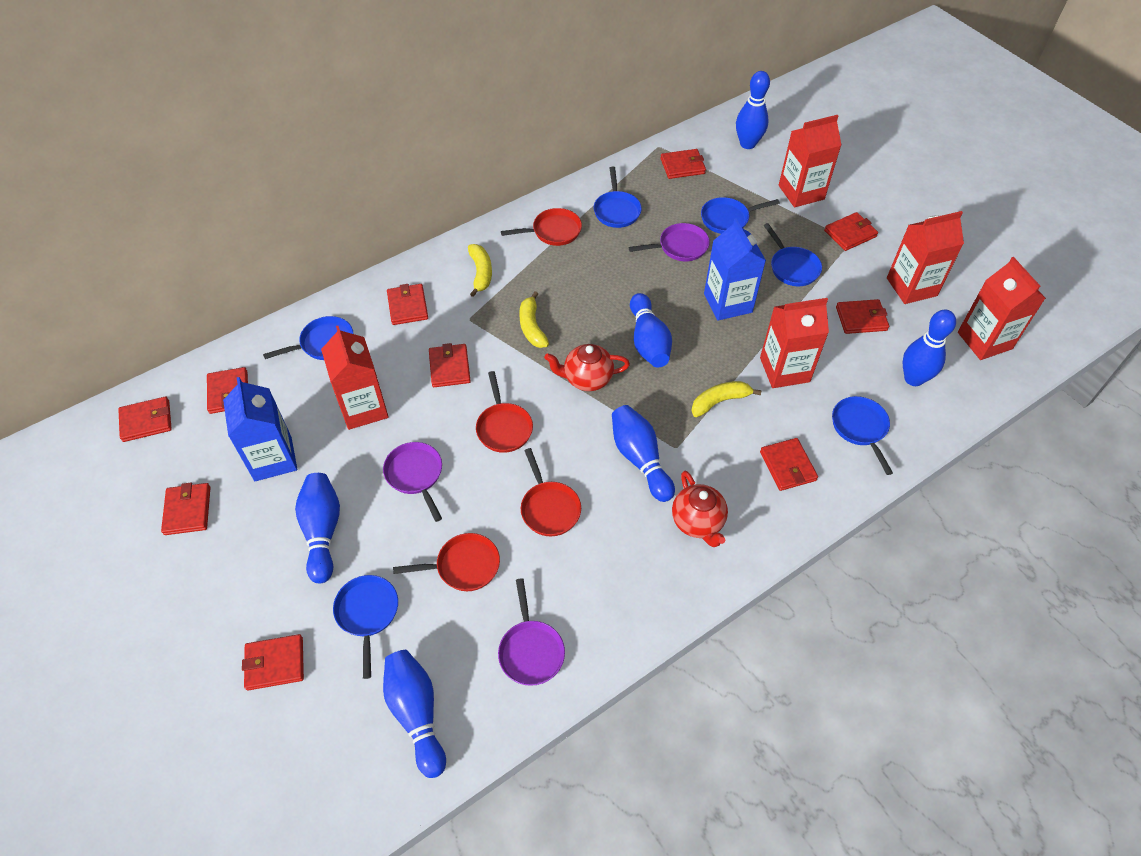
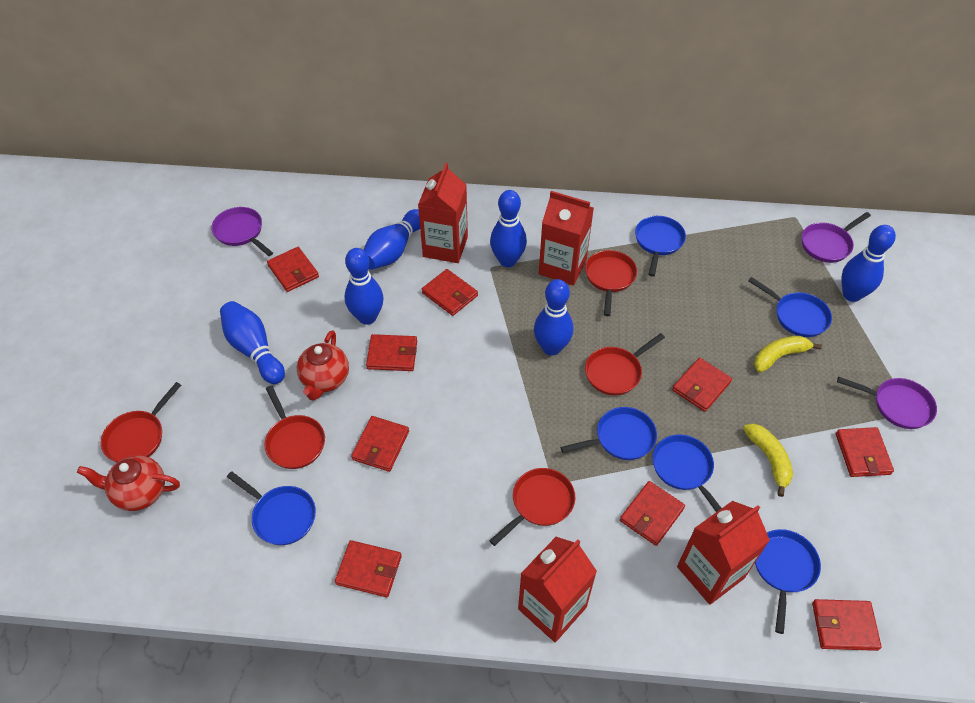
blue carton: 2 -> 0
red carton: 5 -> 4
red pan: 4 -> 5
red wallet: 10 -> 9
yellow banana: 3 -> 2

